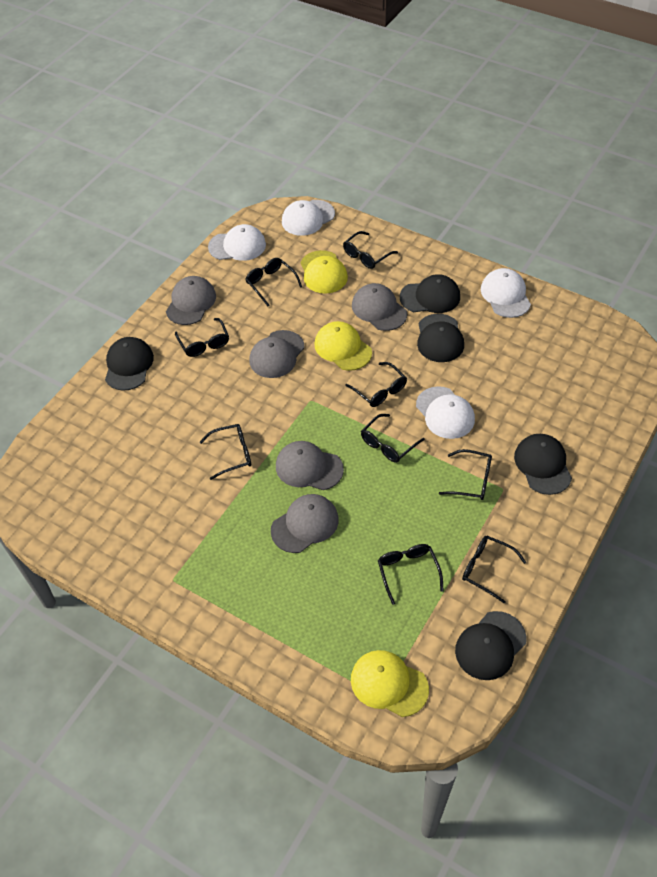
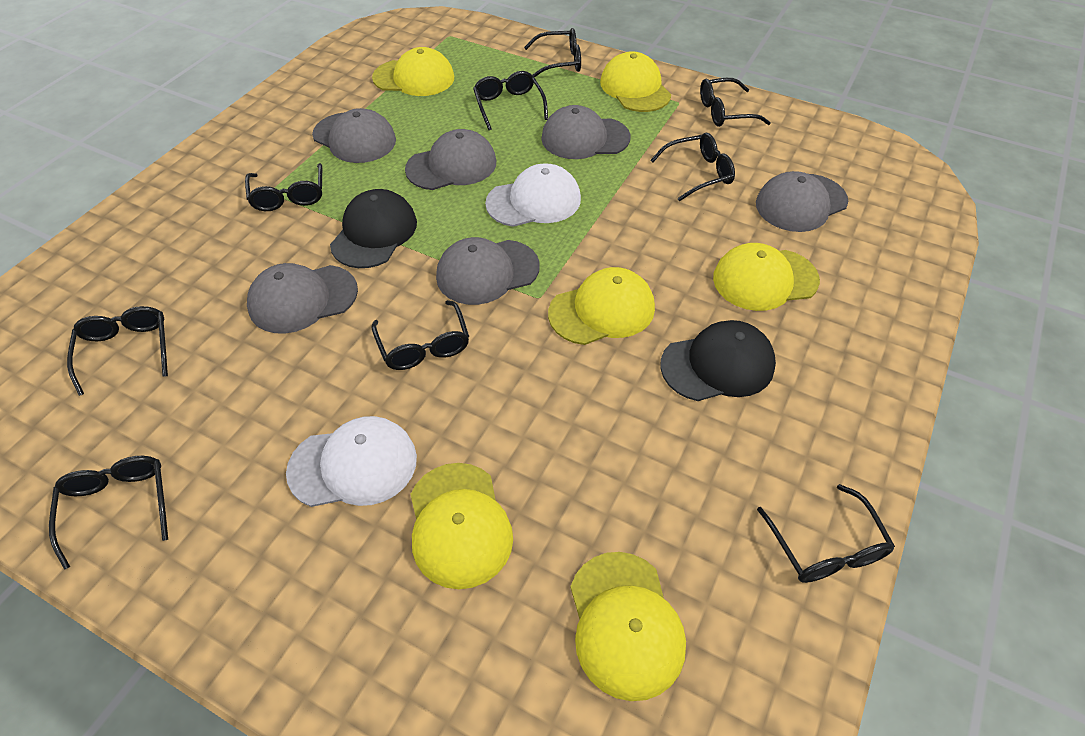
black cap: 5 -> 2
grey cap: 5 -> 6
white cap: 4 -> 2
yellow cap: 3 -> 6

